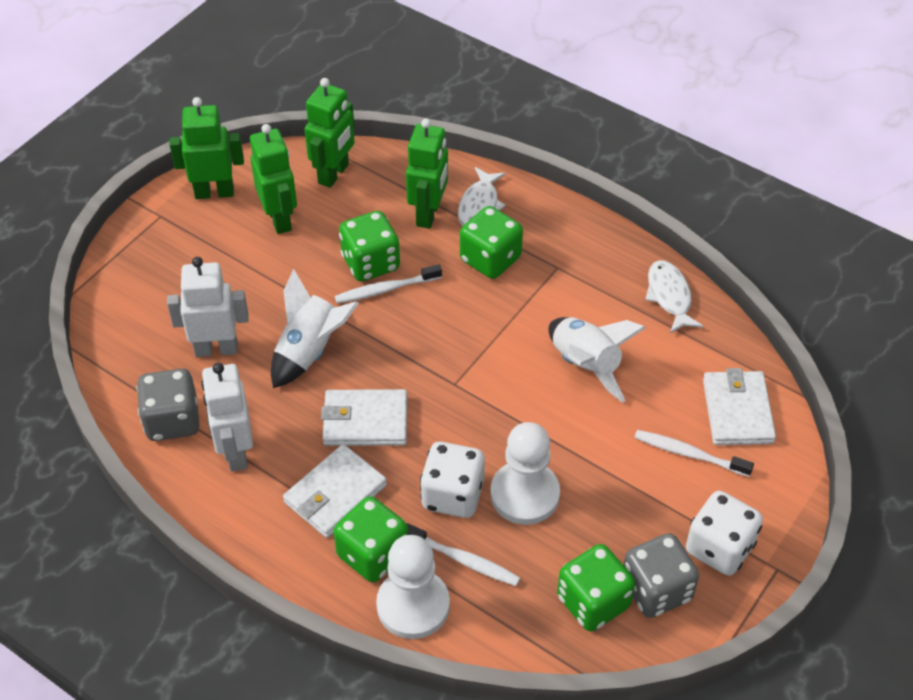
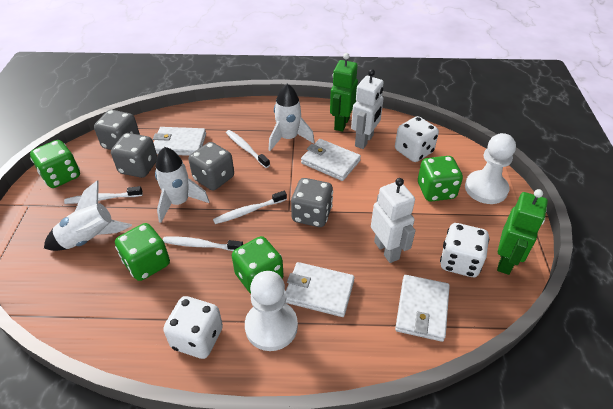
green robot: 4 -> 2
grey dice: 2 -> 4
white dice: 2 -> 3
white fish: 2 -> 0
white rocket: 2 -> 3
white toothbrush: 3 -> 4
white wallet: 3 -> 4

